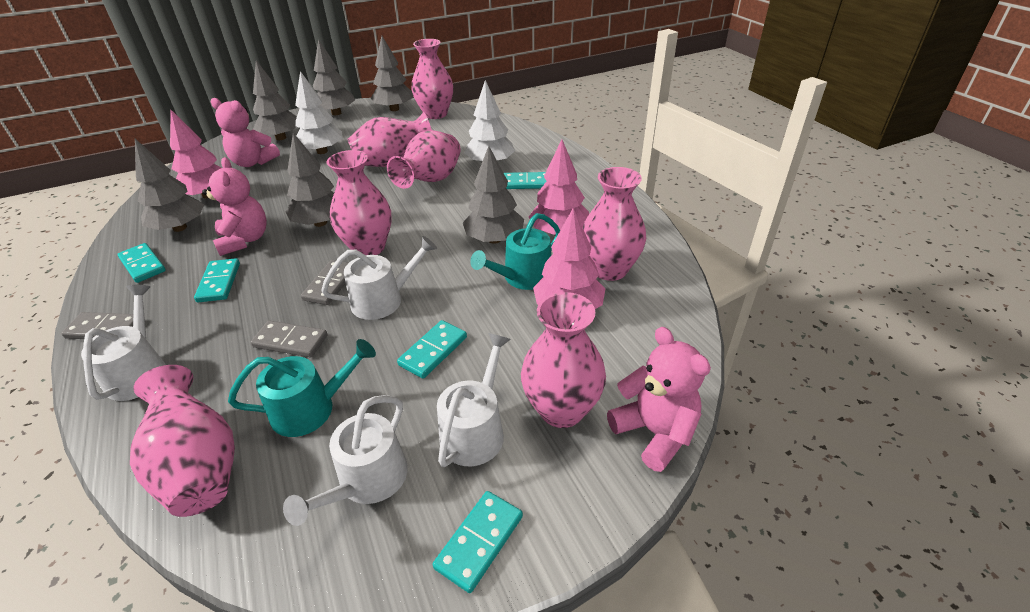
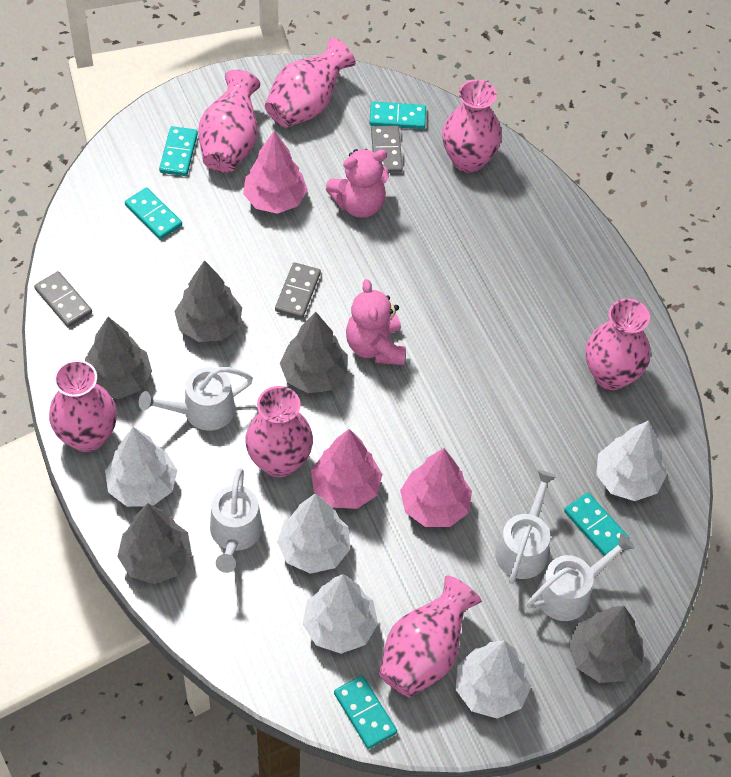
grey tree: 6 -> 5
pink teddy bear: 3 -> 2
turquoise watering can: 2 -> 0
white tree: 2 -> 5

